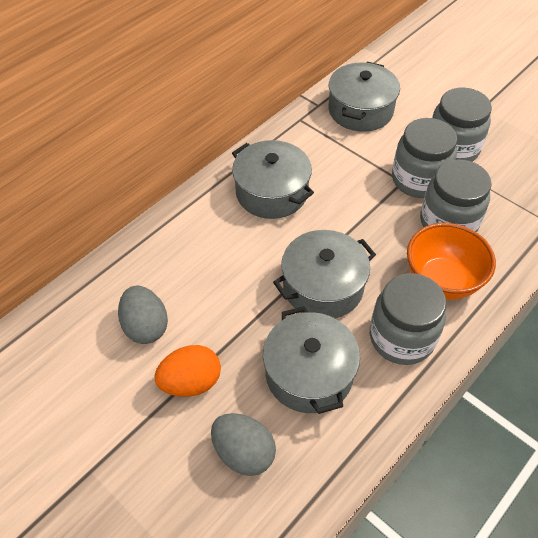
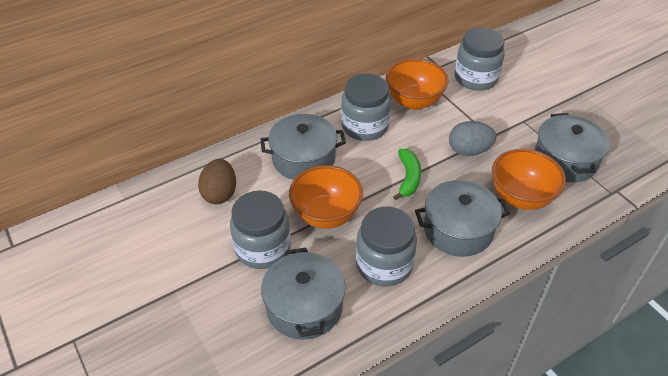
brown egg: 0 -> 1
green banana: 0 -> 1
grey egg: 2 -> 1
orange bowl: 1 -> 3
orange egg: 1 -> 0

